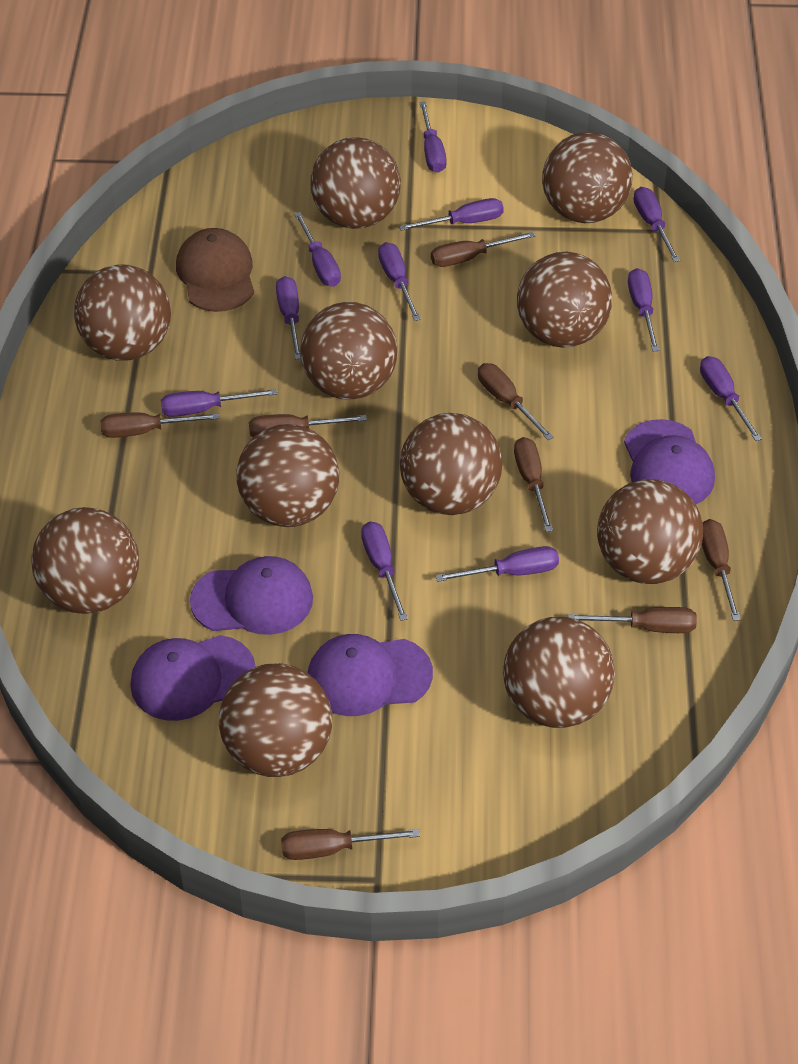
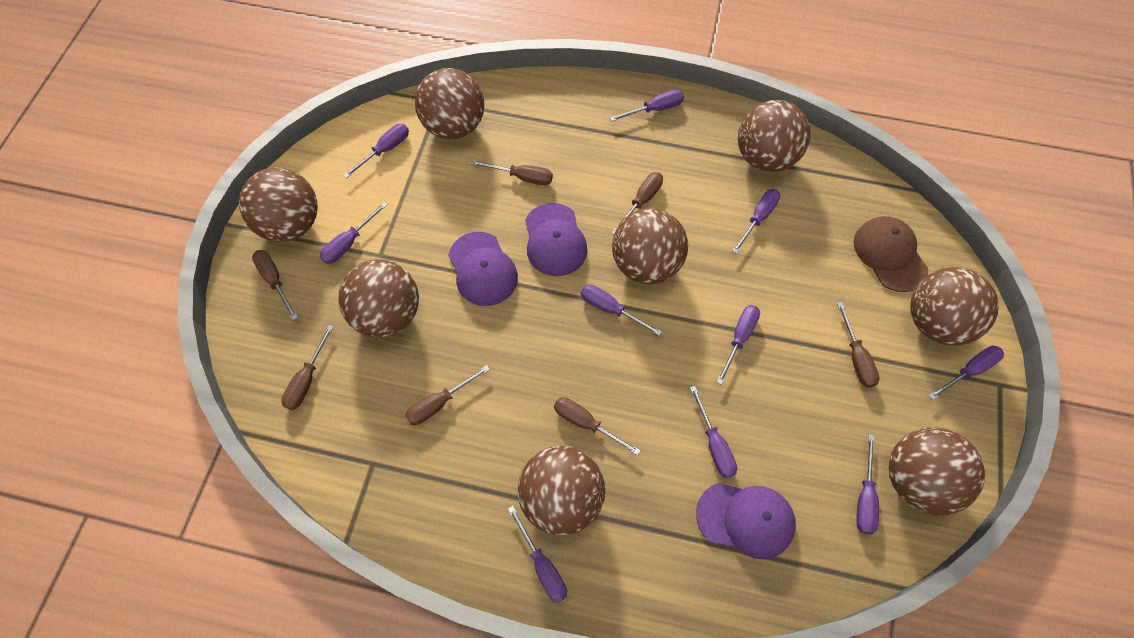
brown ball: 11 -> 8
brown screwdriver: 8 -> 7
purple cap: 4 -> 3
purple screwdriver: 11 -> 10

